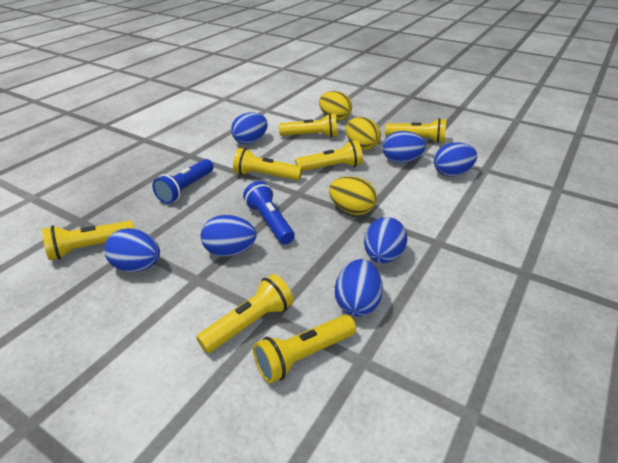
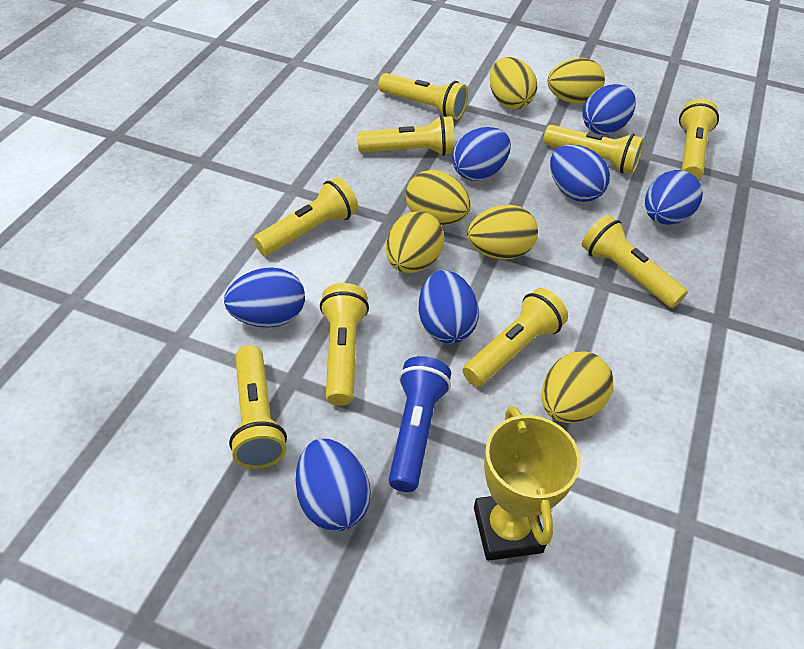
blue flashlight: 2 -> 1
yellow egg: 3 -> 6
yellow flashlight: 7 -> 9
yellow trophy: 0 -> 1

